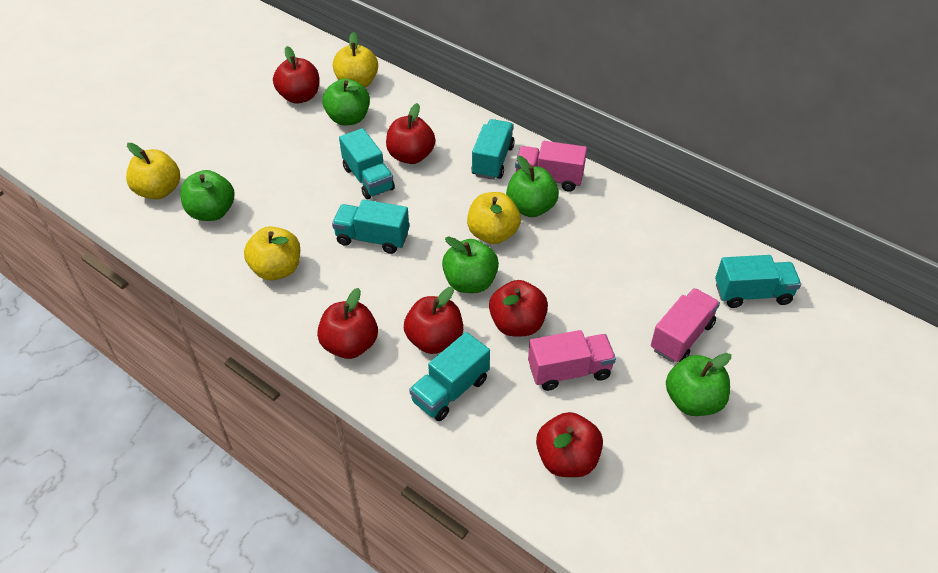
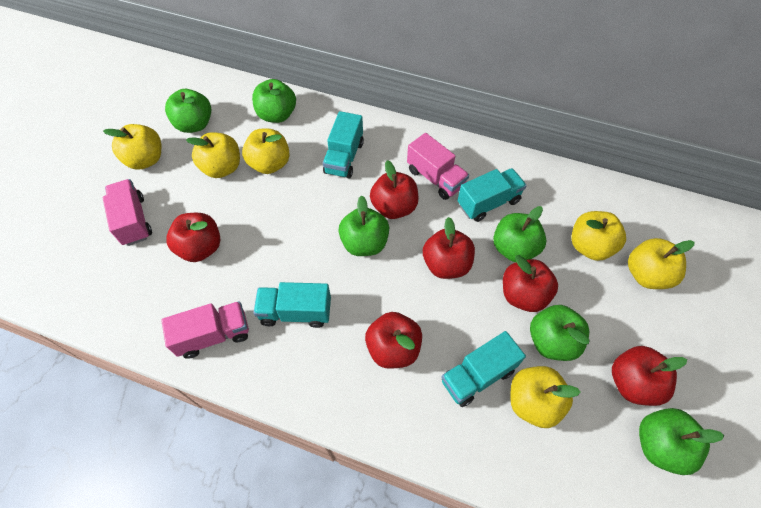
green apple: 5 -> 6
turquoise truck: 5 -> 4
yellow apple: 4 -> 6

